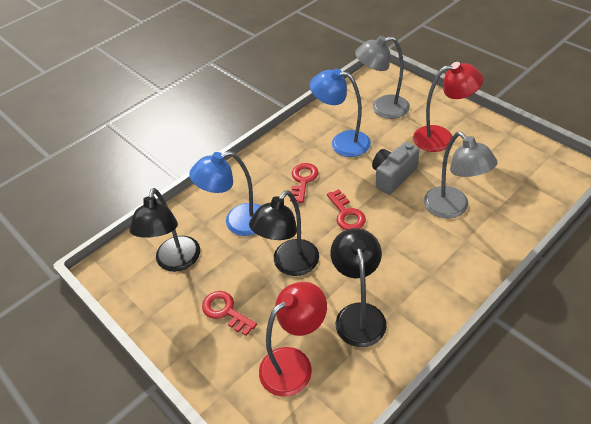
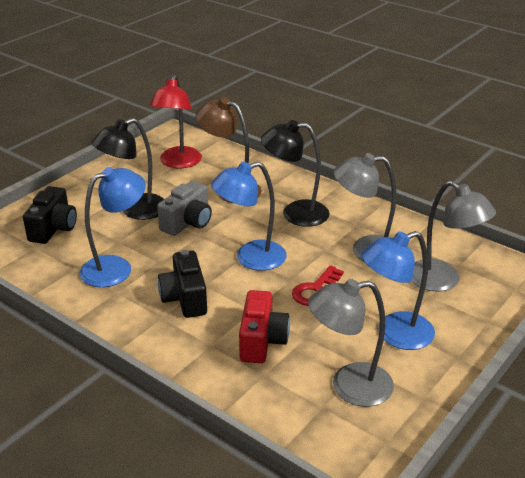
black camera: 0 -> 2
black lamp: 3 -> 2
blue lamp: 2 -> 3
brown lamp: 0 -> 1
grey lamp: 2 -> 3
red camera: 0 -> 1
red key: 3 -> 1
red lamp: 2 -> 1

